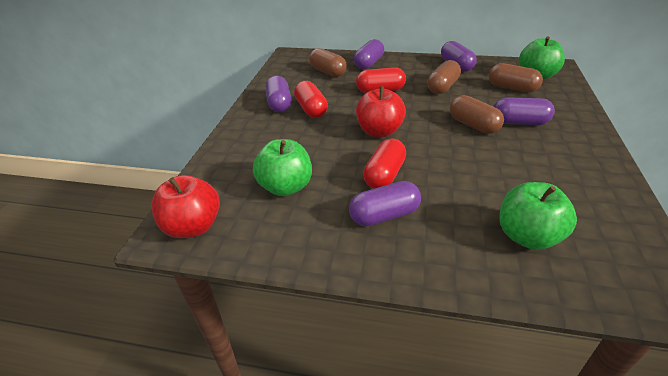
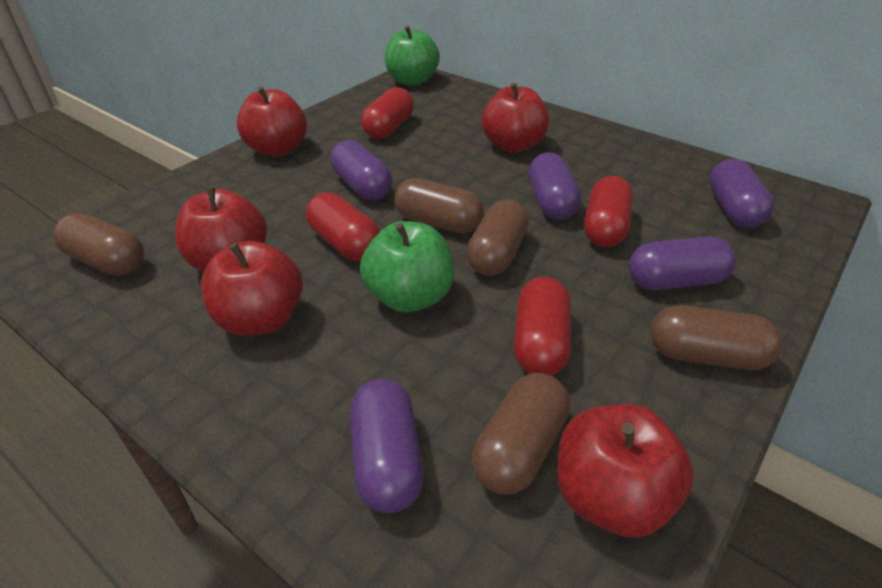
brown capsule: 4 -> 5
green apple: 3 -> 2
red apple: 2 -> 5
red capsule: 3 -> 4

